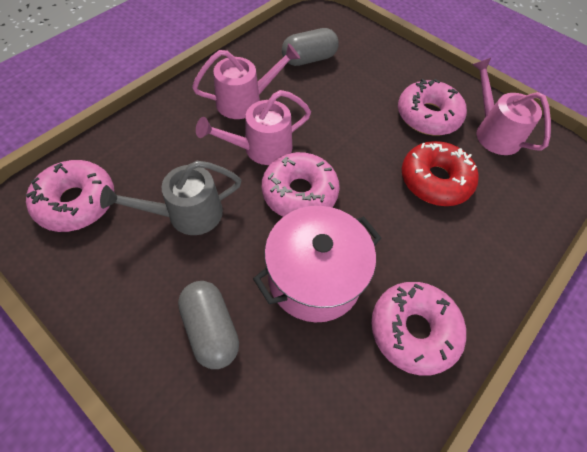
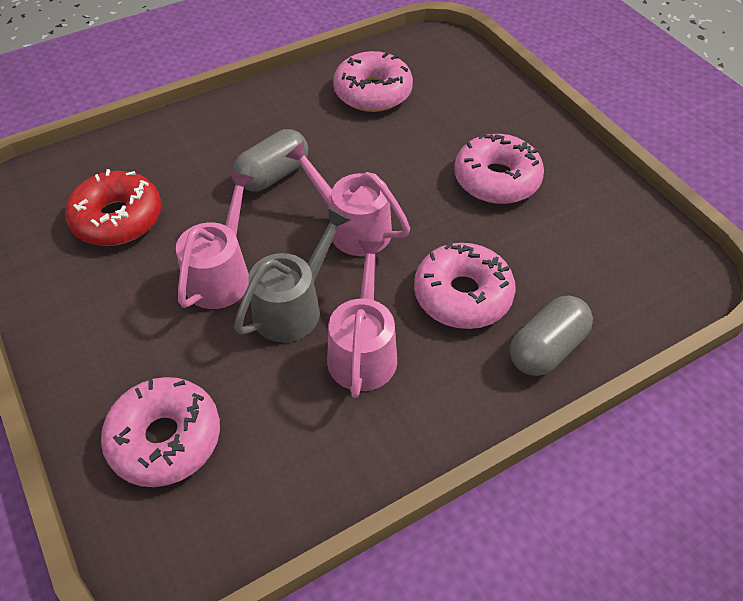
pink pot: 1 -> 0

